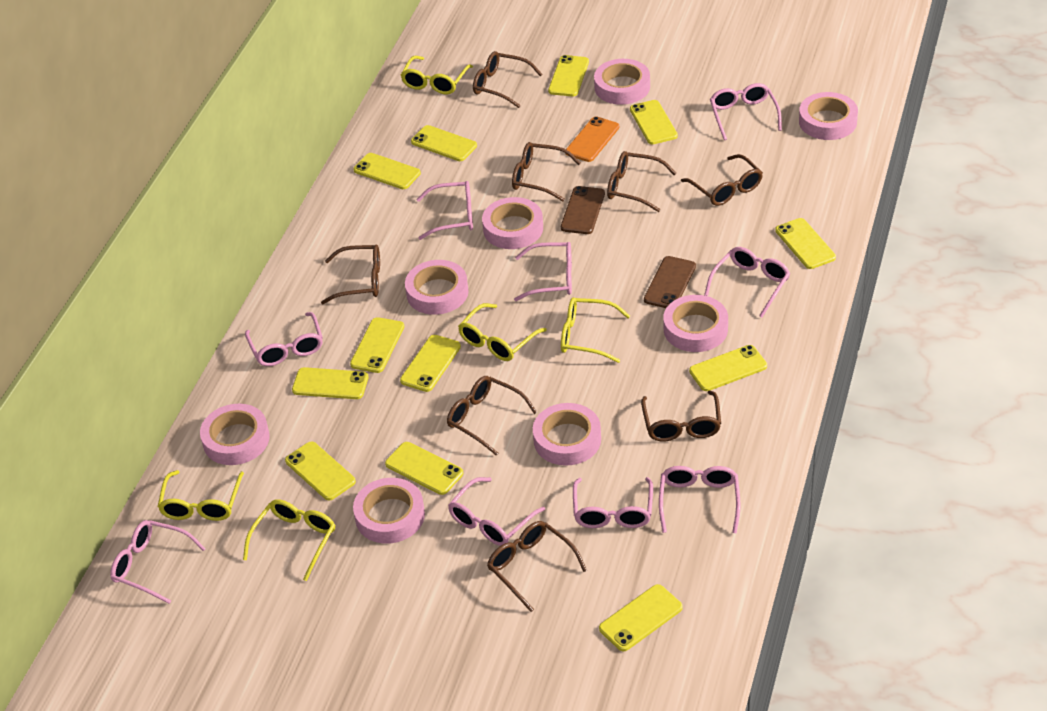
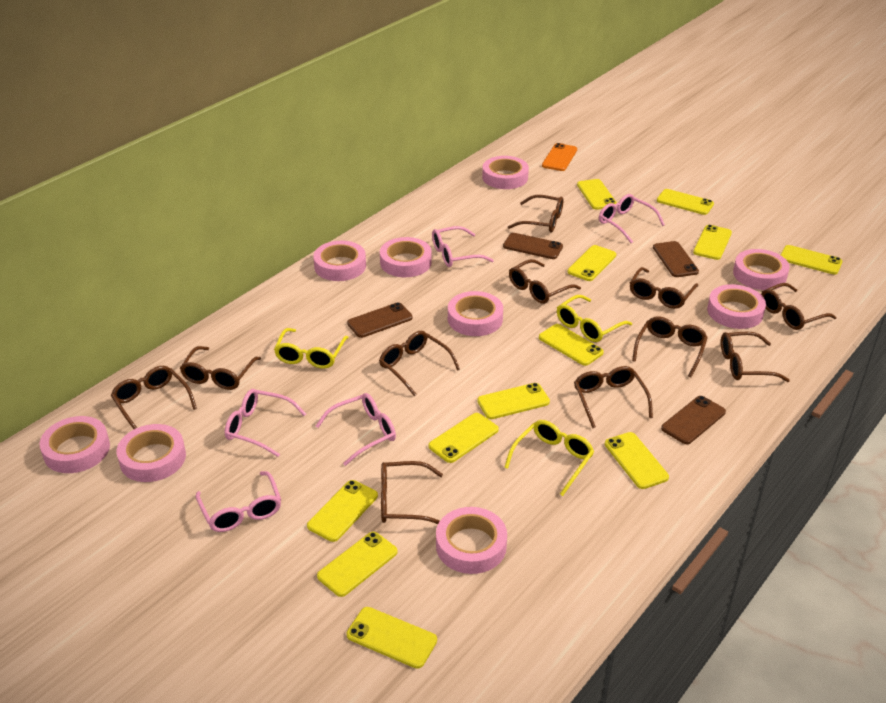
brown glasses: 8 -> 11
brown phone: 2 -> 4
pink glasses: 9 -> 5
pink tape: 8 -> 9
yellow glasses: 5 -> 3

